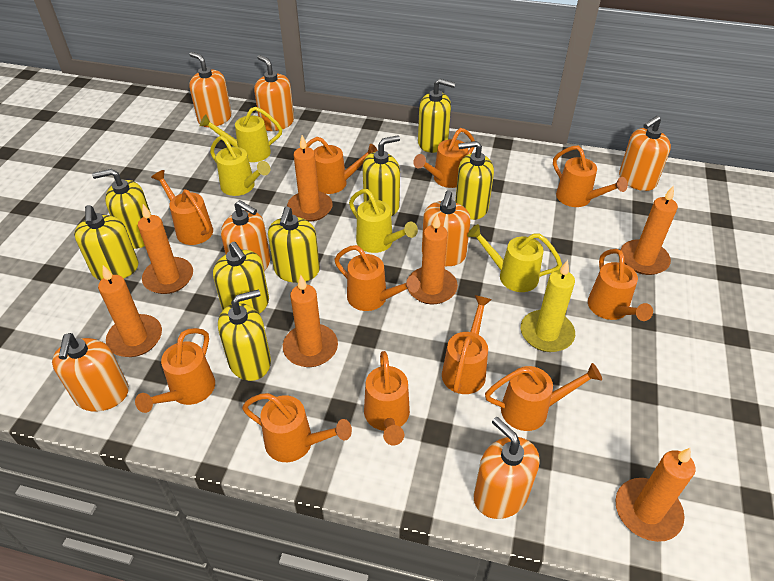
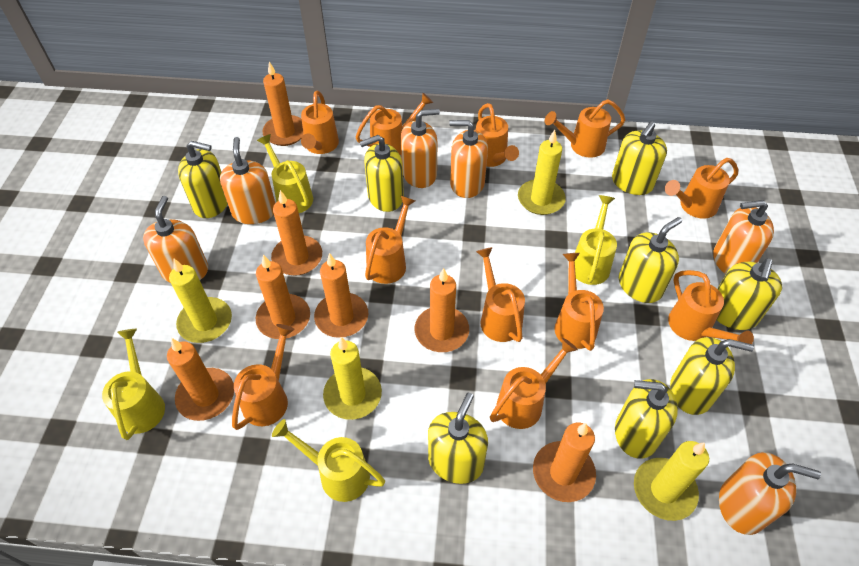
orange soap dispenser: 7 -> 6
yellow candle: 1 -> 4

